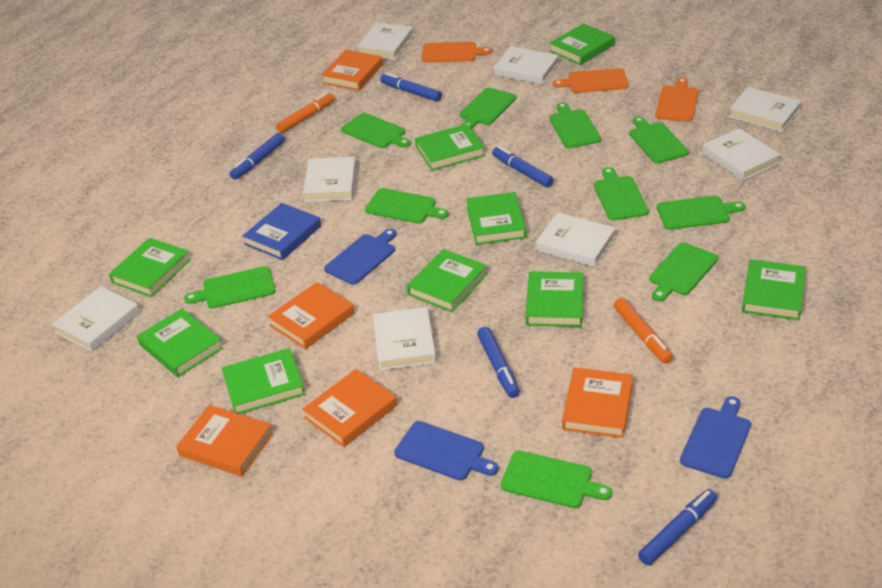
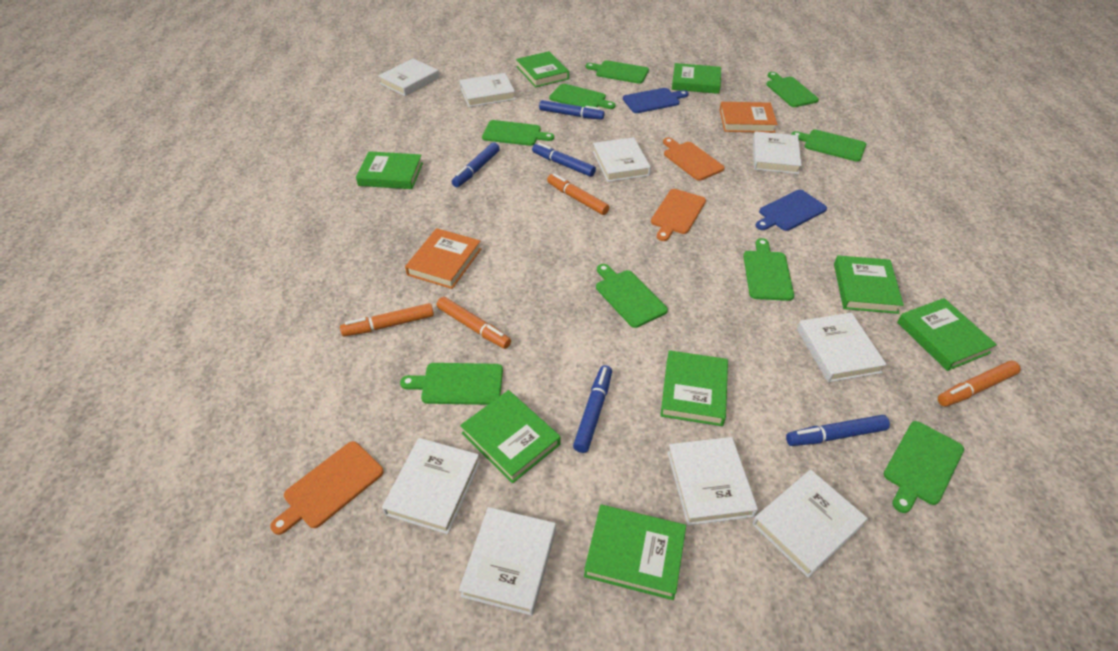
blue book: 1 -> 0
blue cutting board: 3 -> 2
green book: 9 -> 8
green cutting board: 10 -> 9
orange book: 5 -> 2
orange marker: 2 -> 4
white book: 8 -> 9

